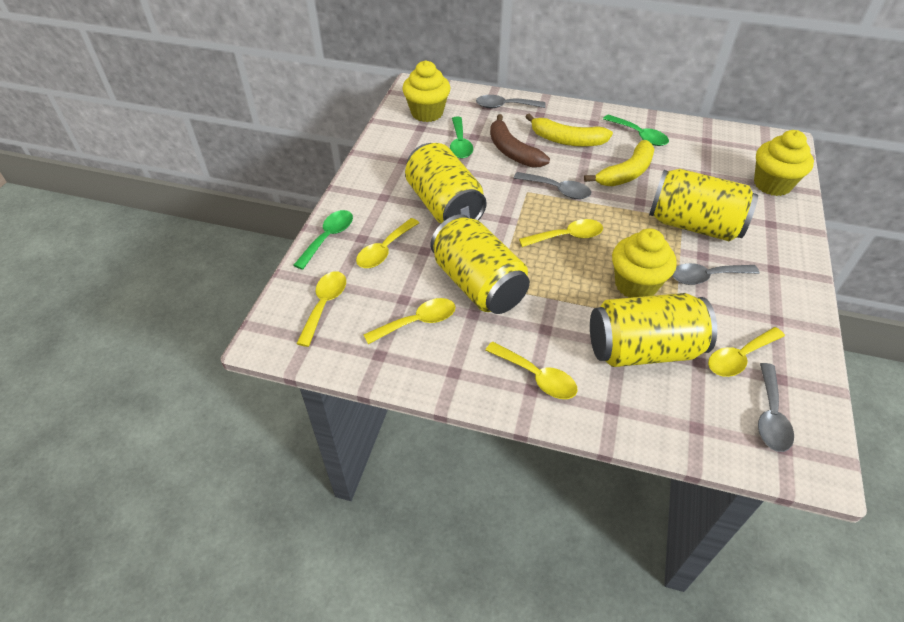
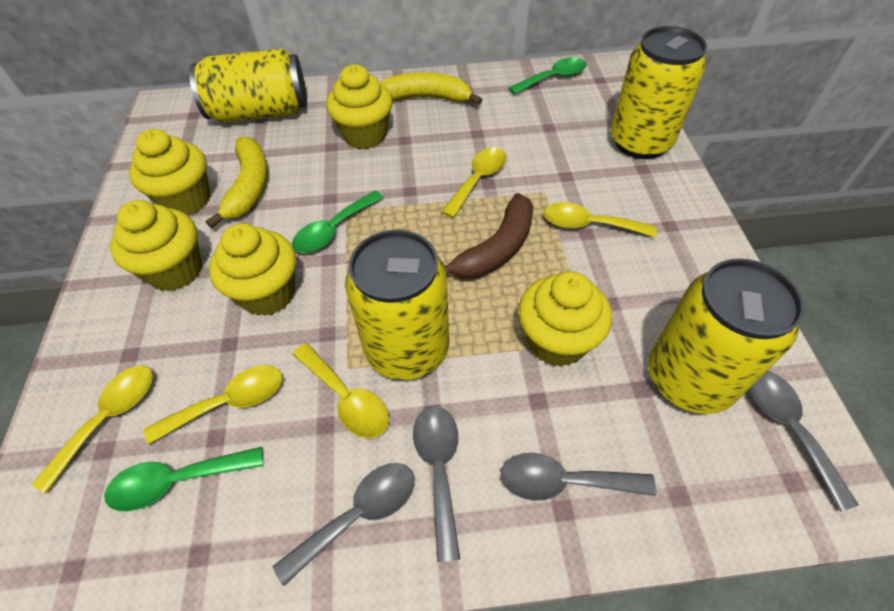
yellow cupcake: 3 -> 5
yellow spoon: 6 -> 5

